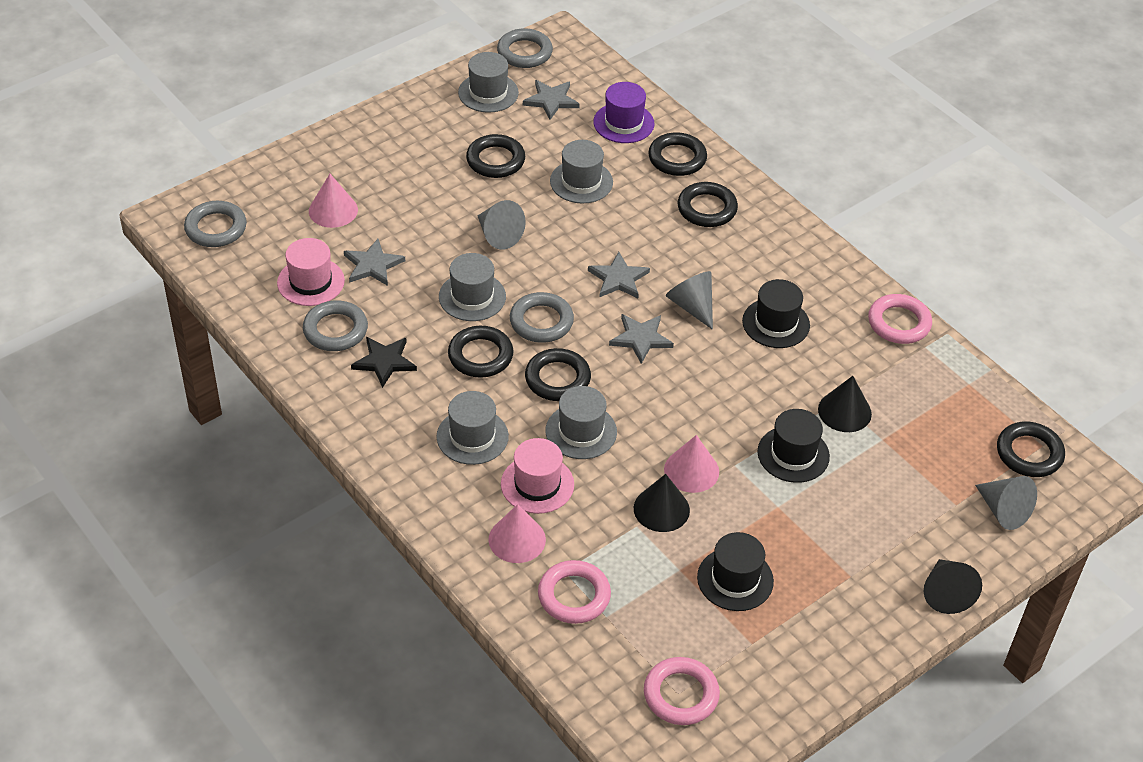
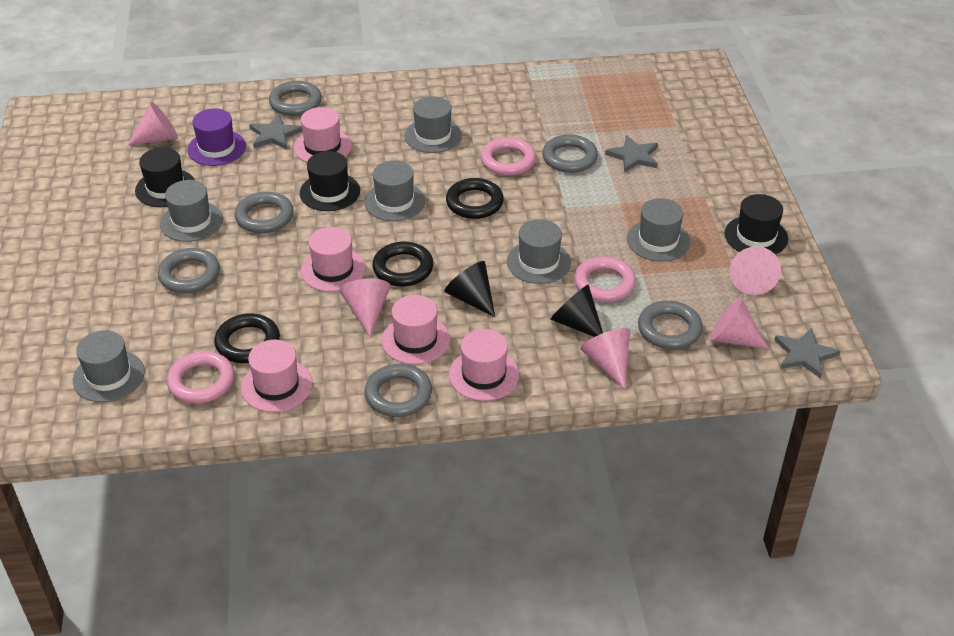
black cone: 3 -> 2
black ring: 6 -> 3
black star: 1 -> 0
grey cone: 3 -> 0
grey hat: 5 -> 6
grey ring: 4 -> 6
grey star: 4 -> 3
pink cone: 3 -> 5
pink hat: 2 -> 5

